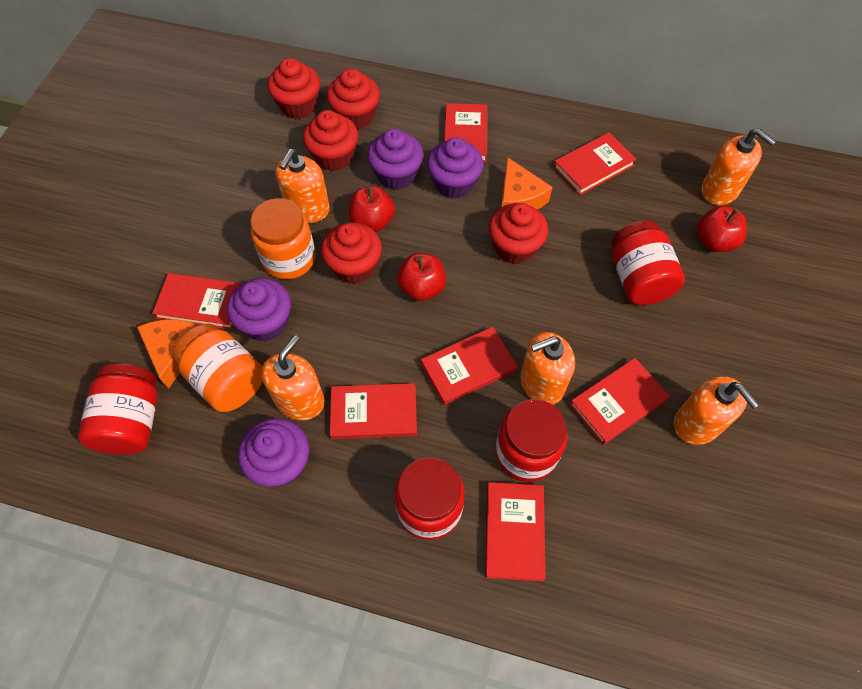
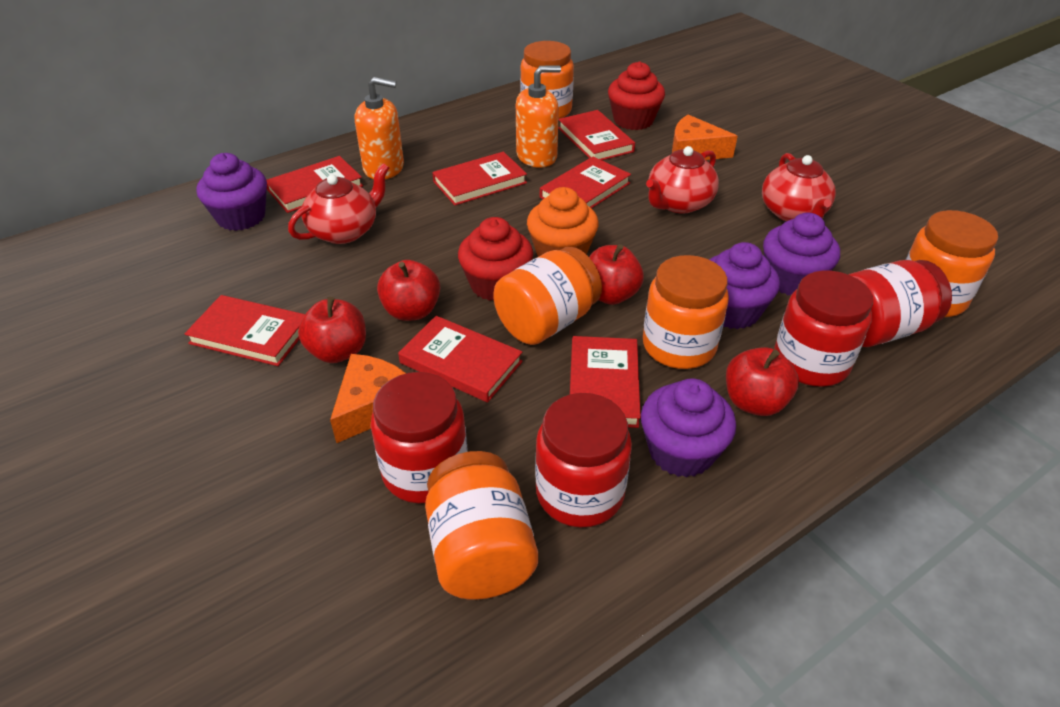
orange cupcake: 0 -> 1
orange jar: 2 -> 5
orange soap dispenser: 5 -> 2
red apple: 3 -> 4
red cupcake: 5 -> 2
red teapot: 0 -> 3

